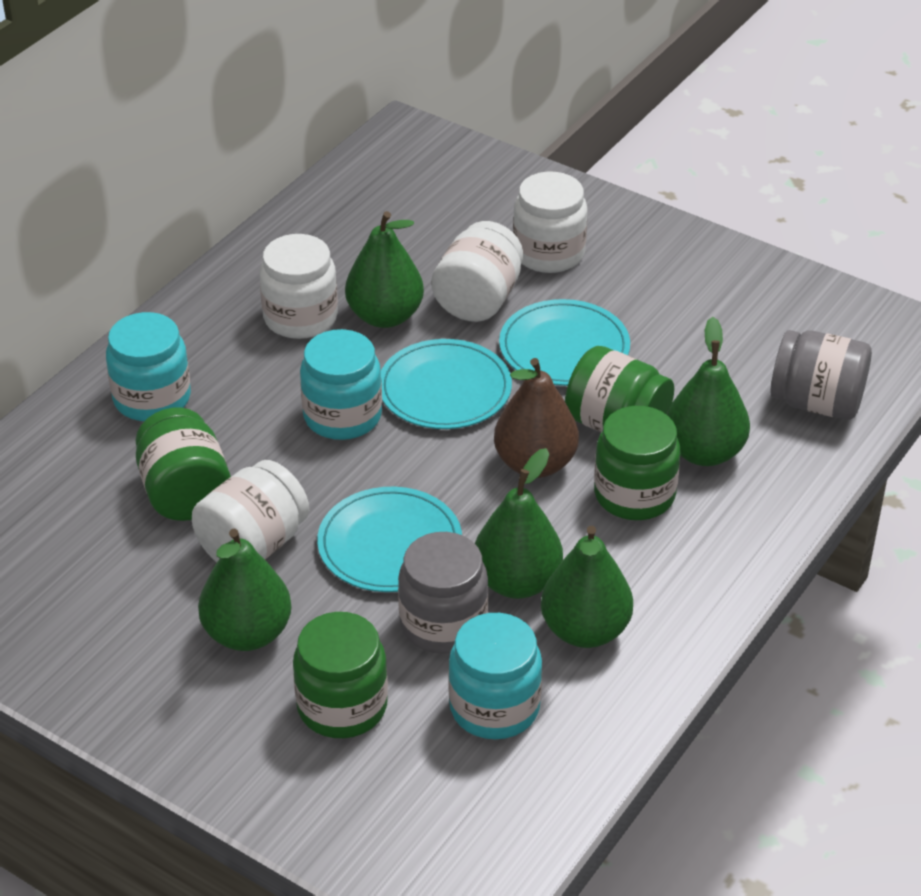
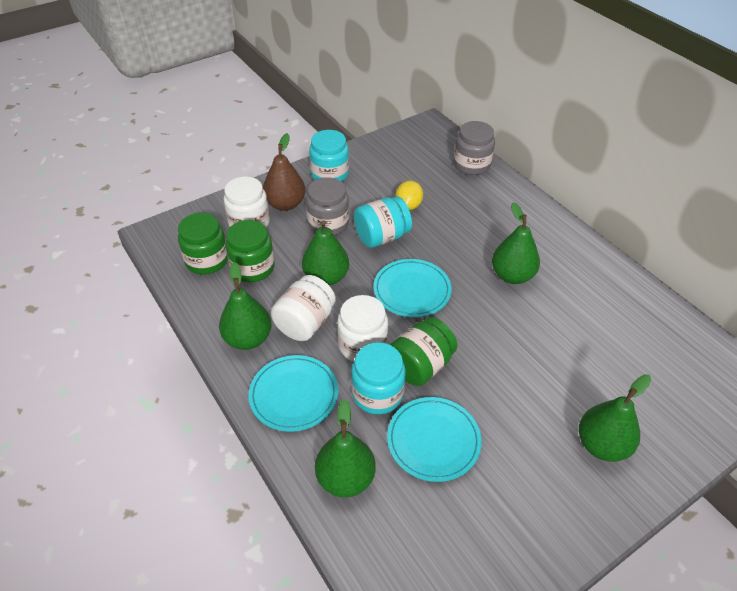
green jar: 4 -> 3
white jar: 4 -> 3
yellow lemon: 0 -> 1

